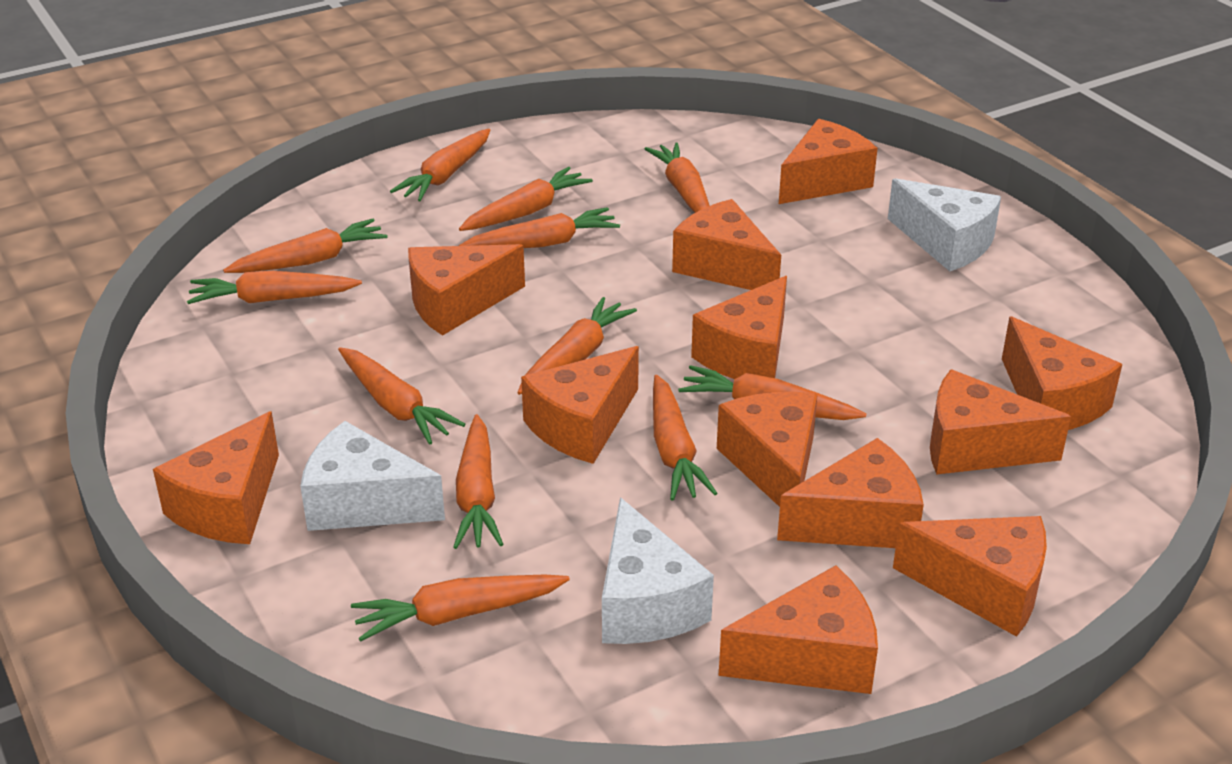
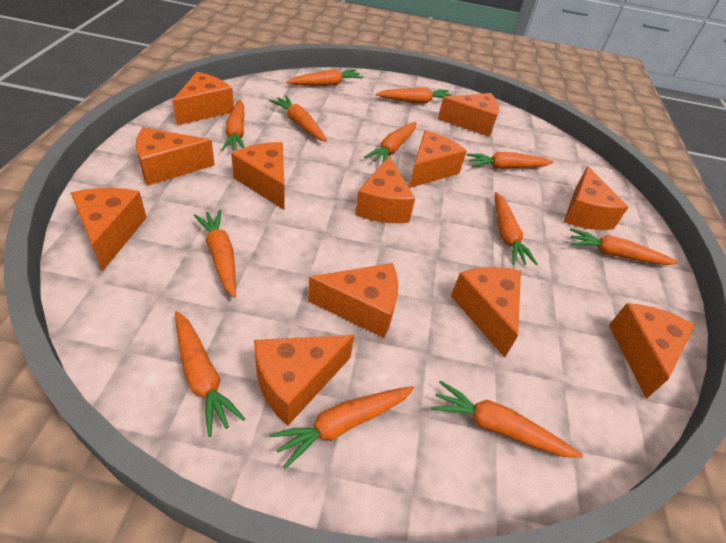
white cheese: 3 -> 0

